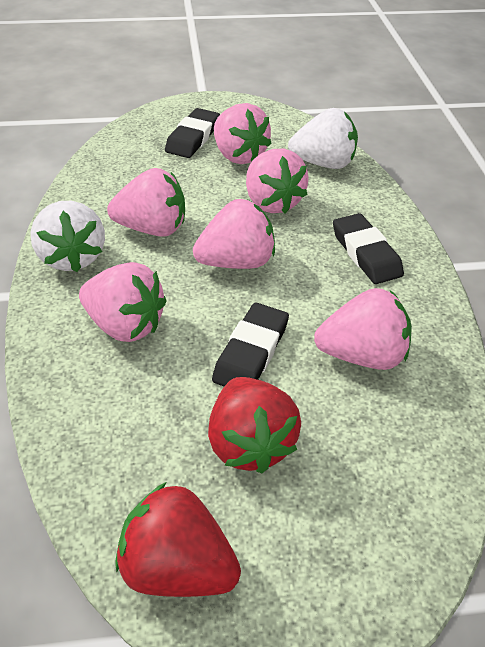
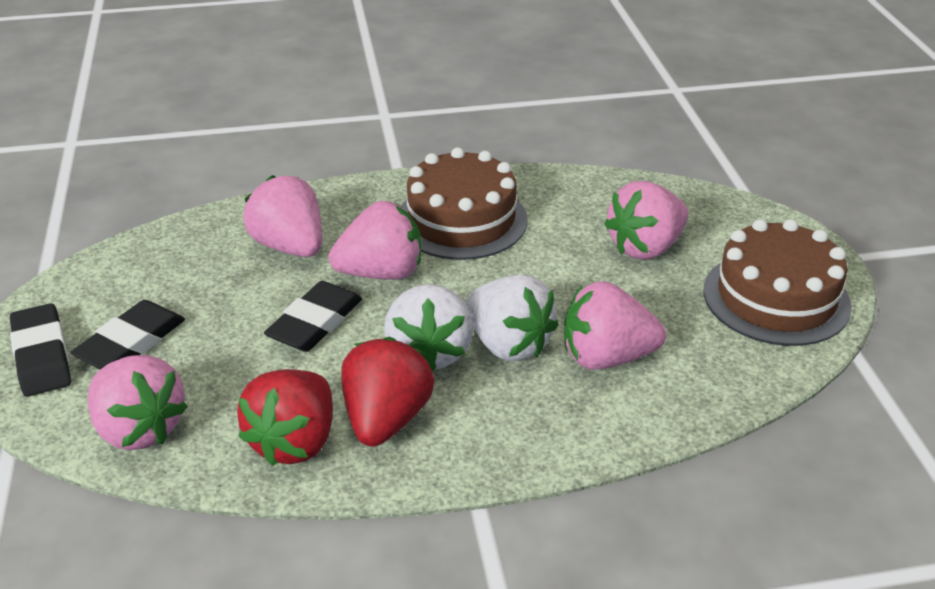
brown cake: 0 -> 2
pink strawberry: 6 -> 5

